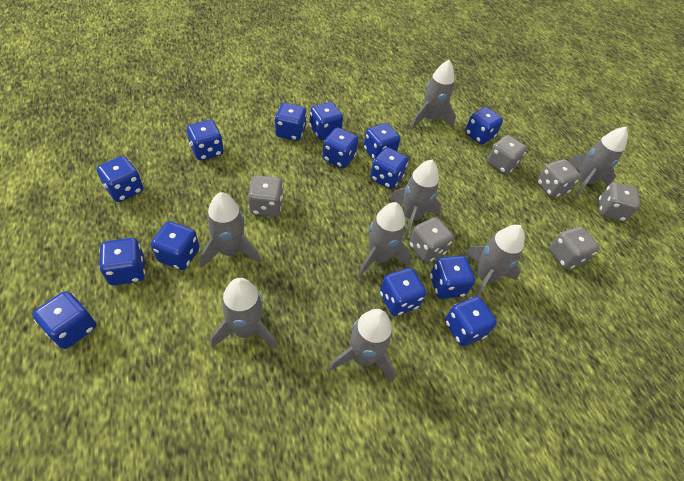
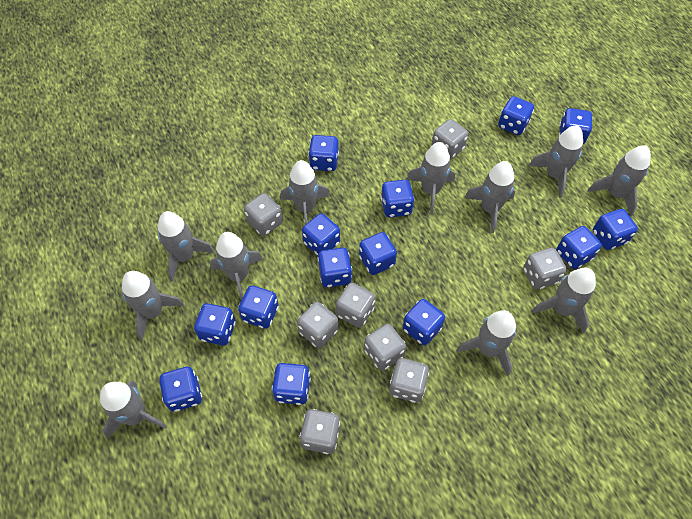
grey dice: 6 -> 8
grey rocket: 8 -> 11

